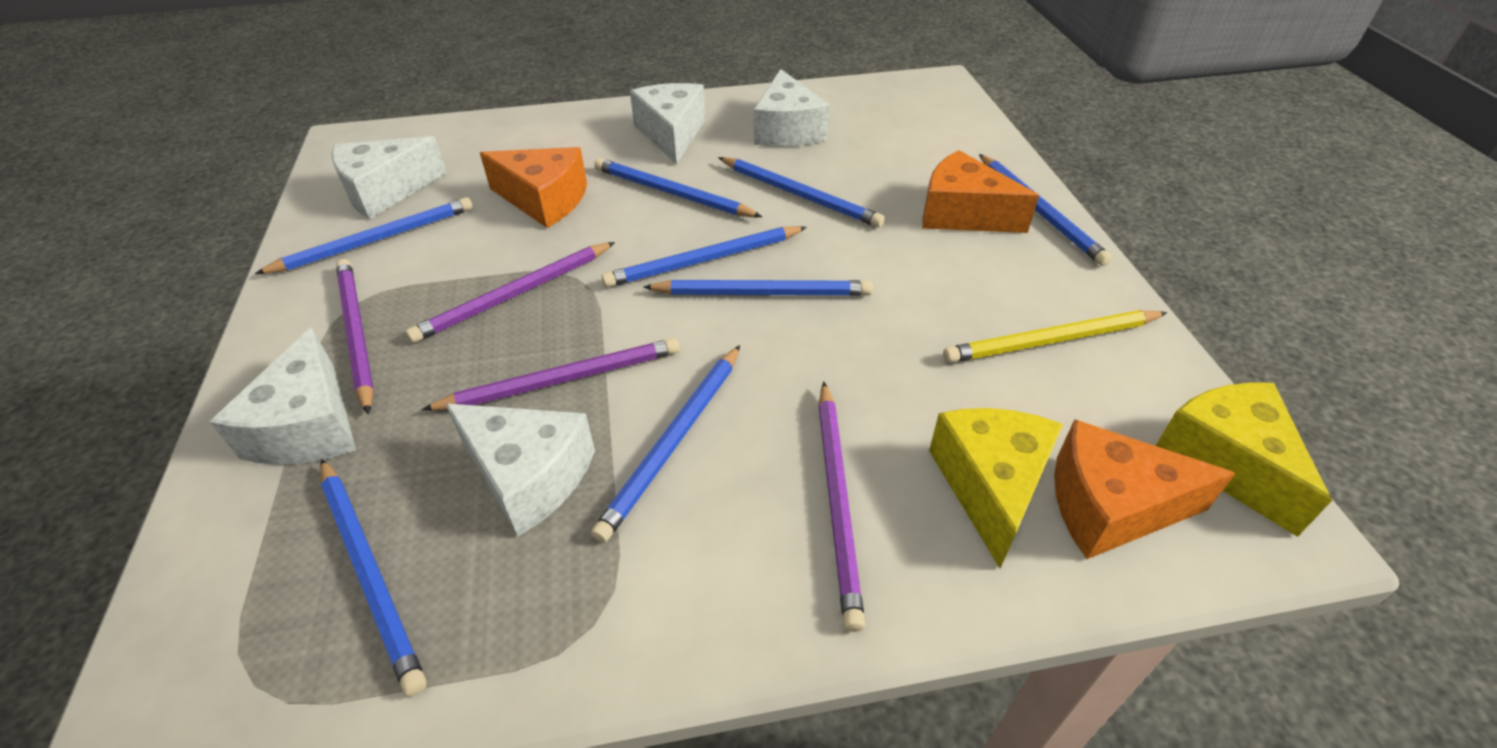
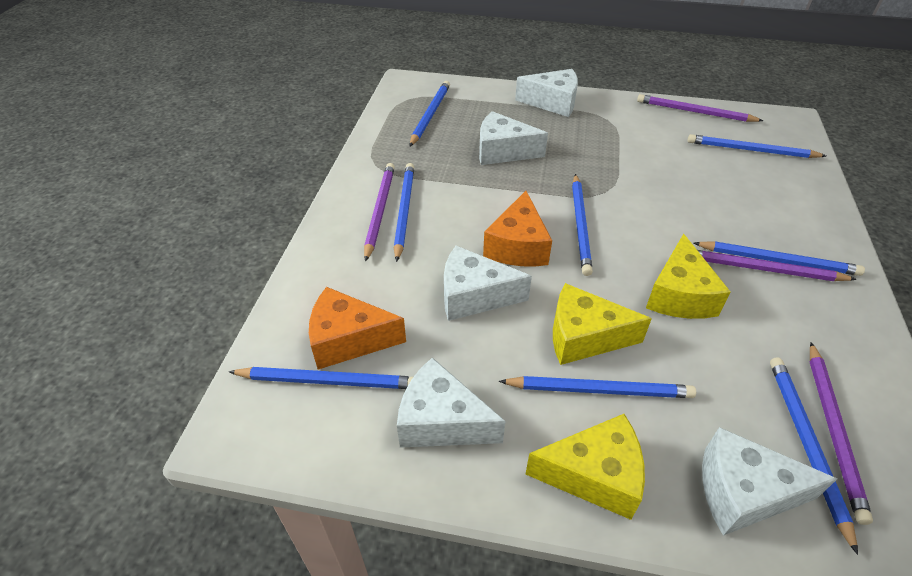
orange cheese: 3 -> 2
yellow cheese: 2 -> 3
yellow pencil: 1 -> 0

